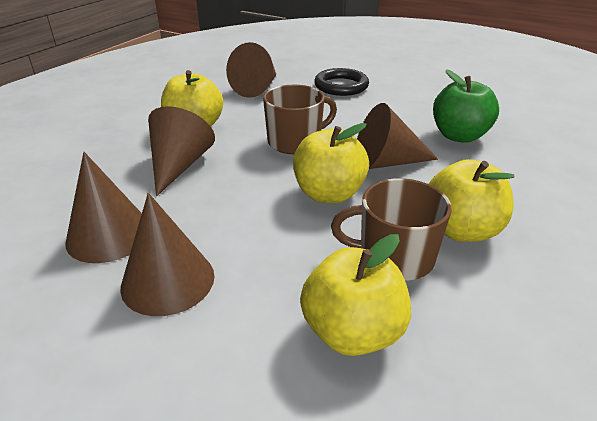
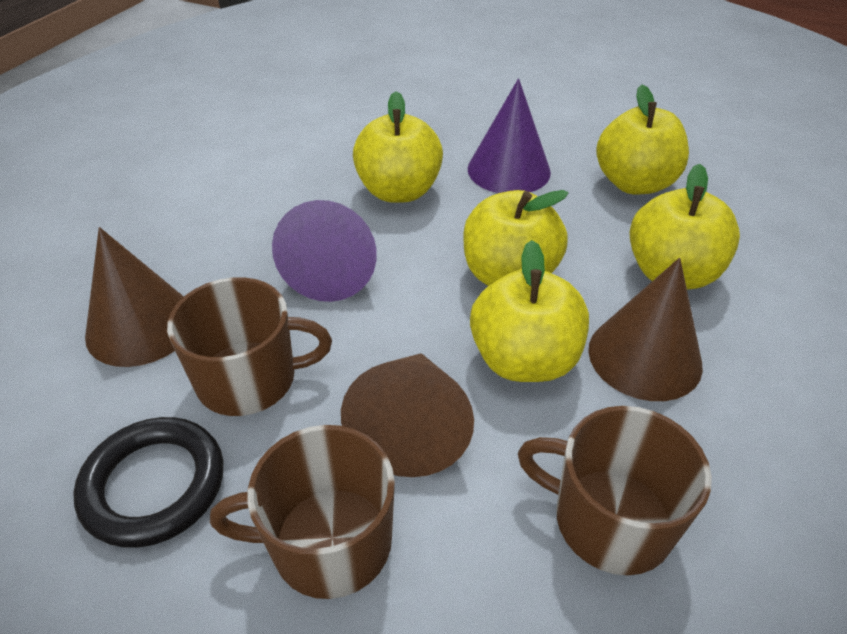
brown cone: 5 -> 3
brown mug: 2 -> 3
green apple: 1 -> 0
purple cone: 0 -> 2
yellow apple: 4 -> 5

